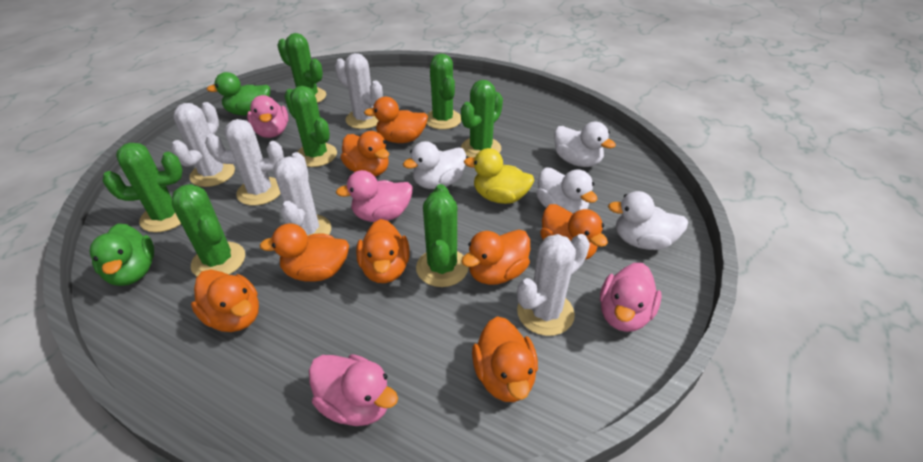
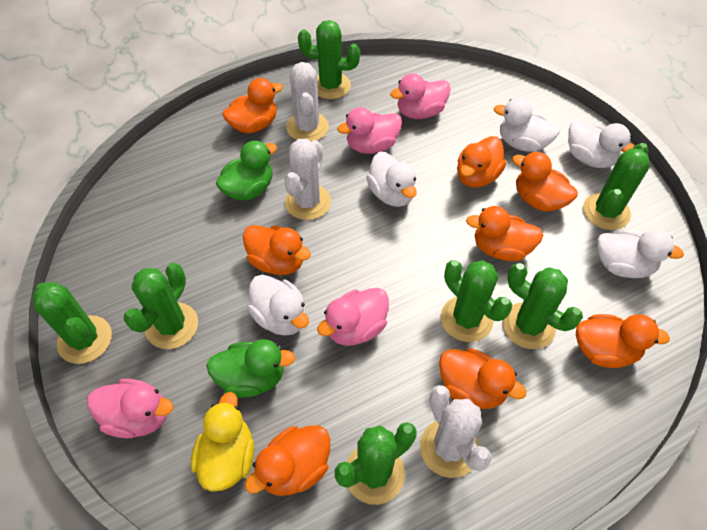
white cactus: 5 -> 3
white duck: 4 -> 5

